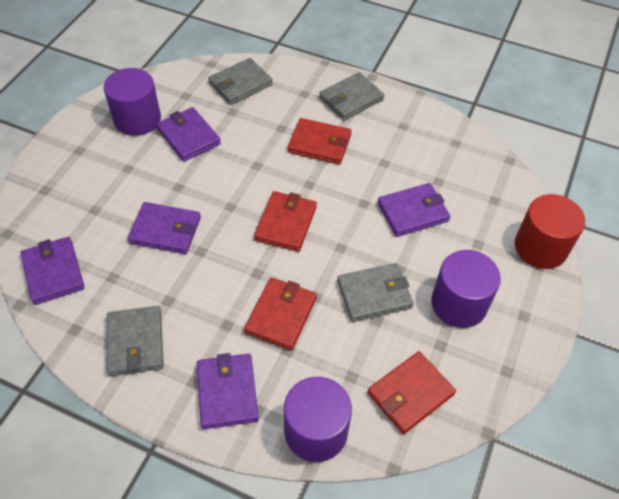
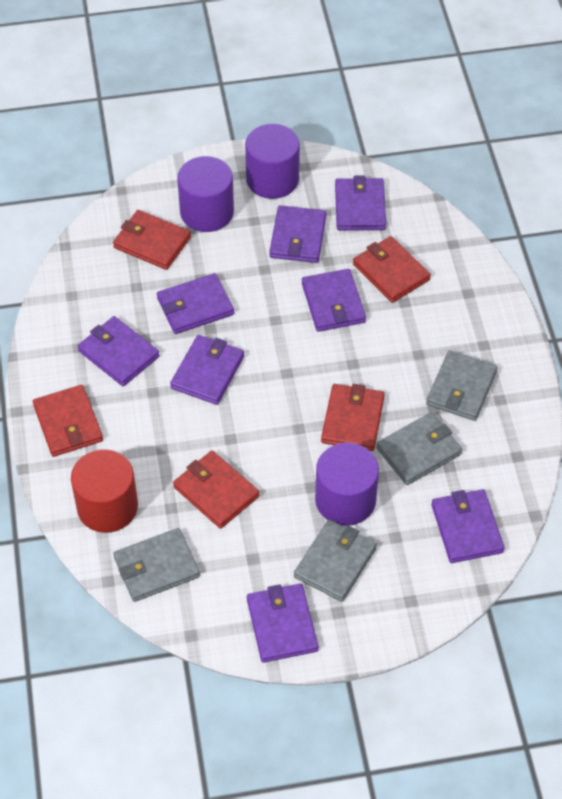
purple wallet: 5 -> 8
red wallet: 4 -> 5

